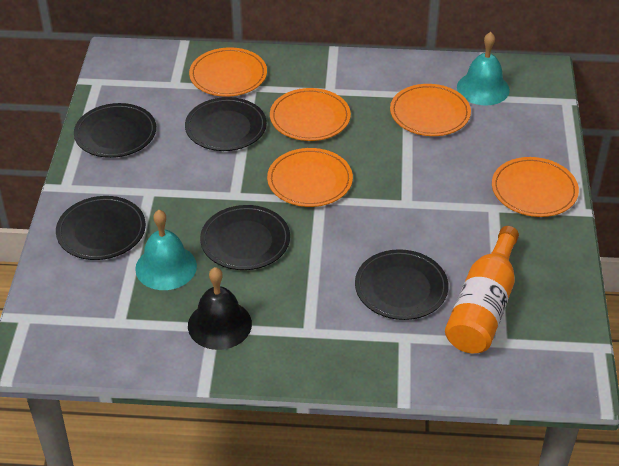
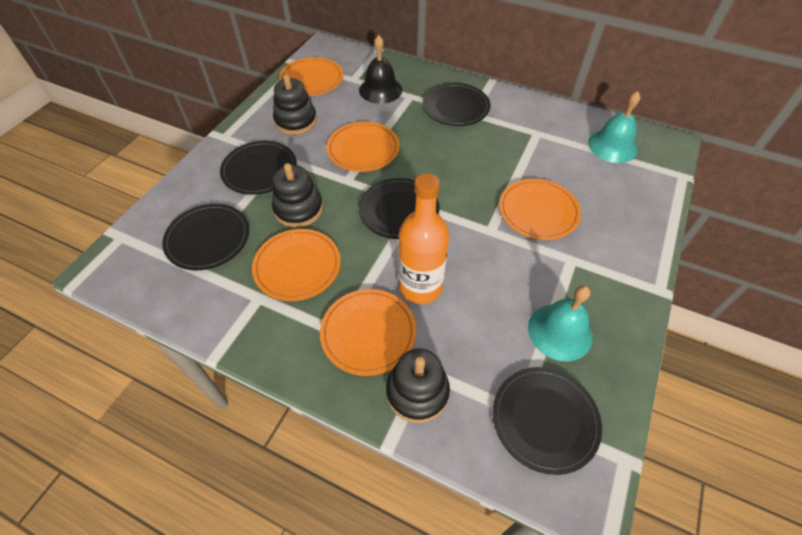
black stacking toy: 0 -> 3

